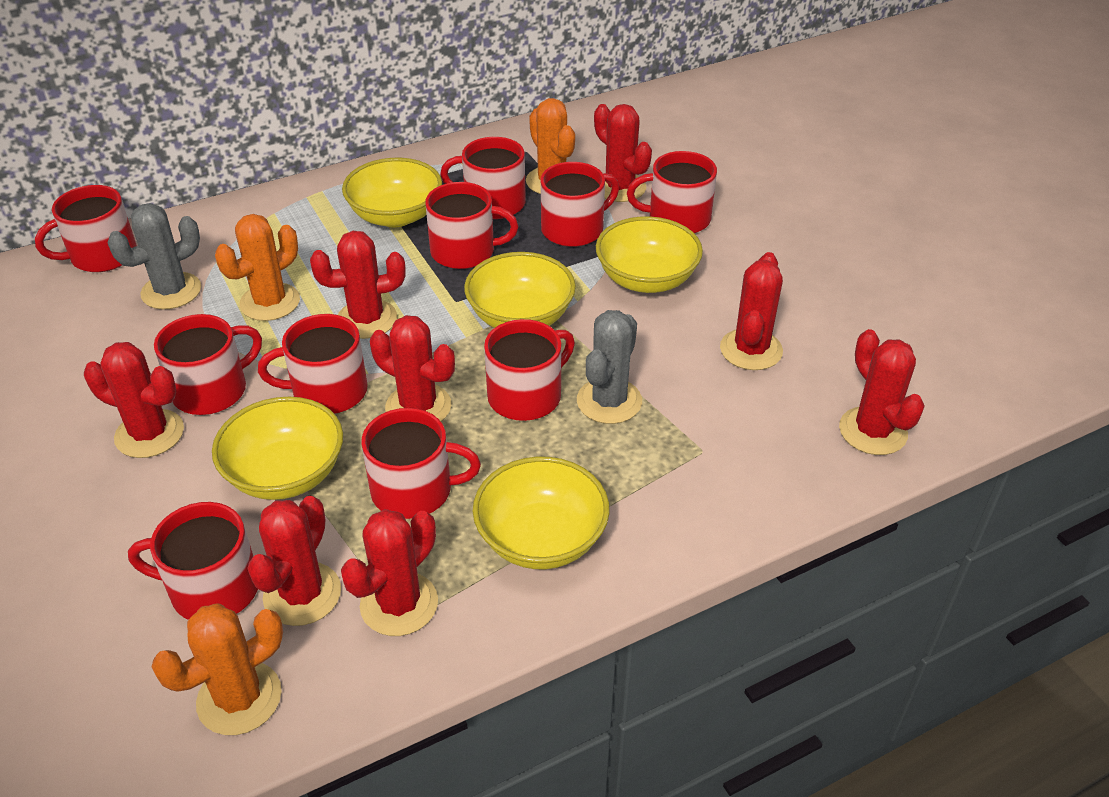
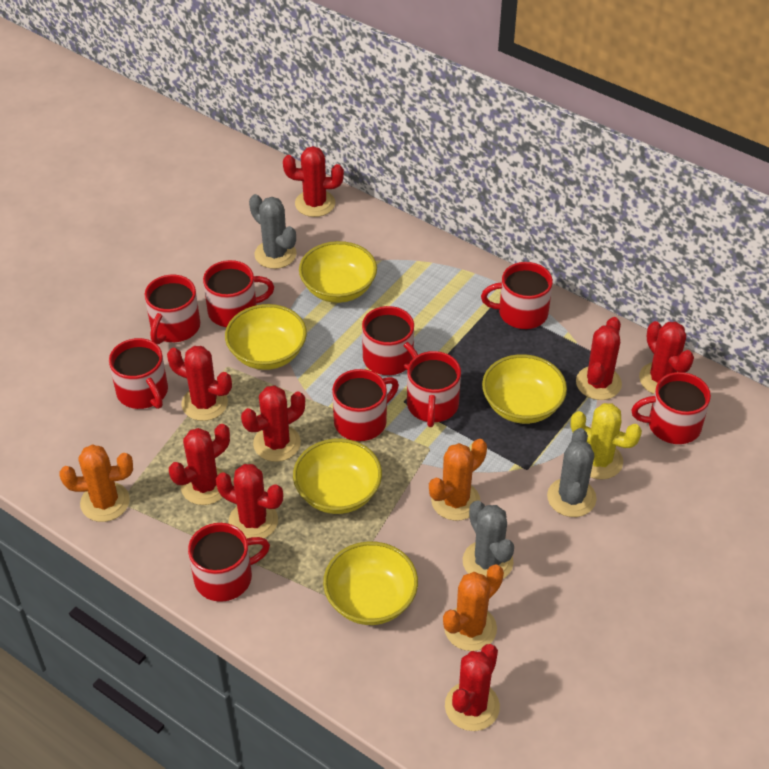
grey cactus: 2 -> 3
red mug: 10 -> 9
yellow cactus: 0 -> 1

